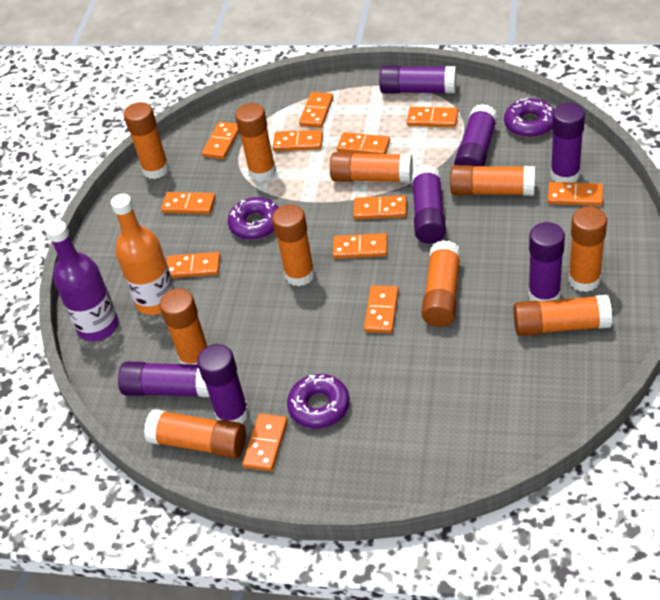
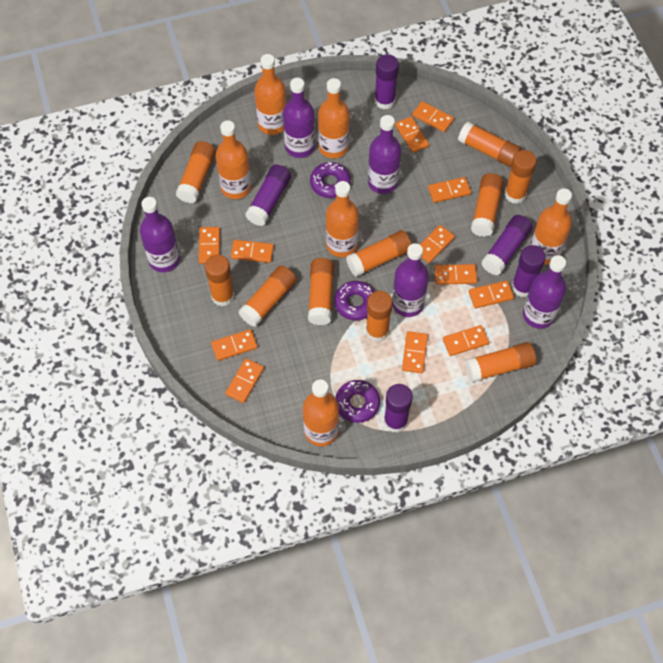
orange bottle: 1 -> 6
purple bottle: 1 -> 5
purple glue stick: 7 -> 5

